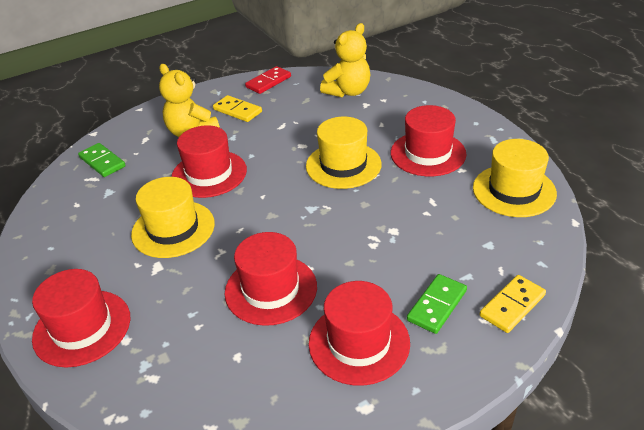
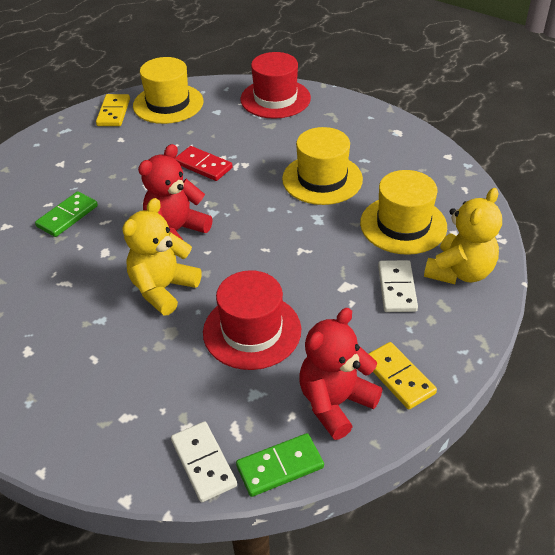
red hat: 5 -> 2
red teddy bear: 0 -> 2
white domino: 0 -> 2

